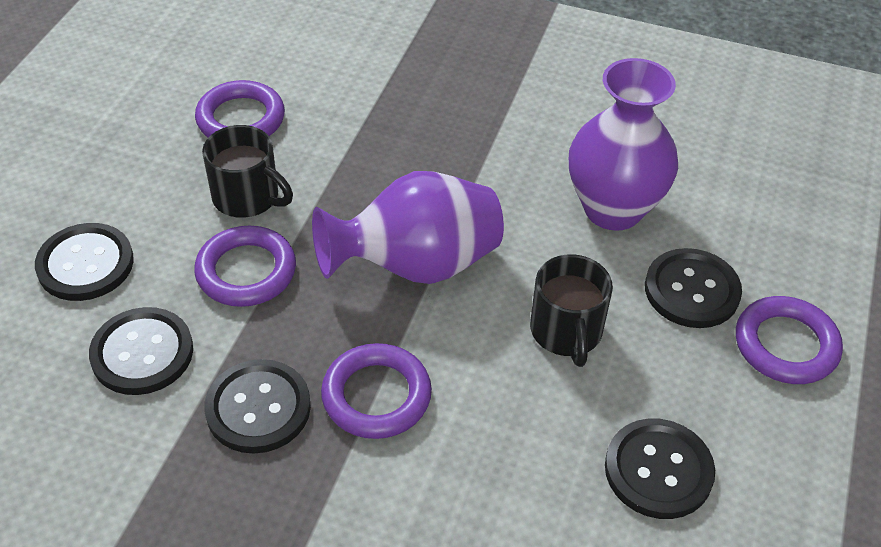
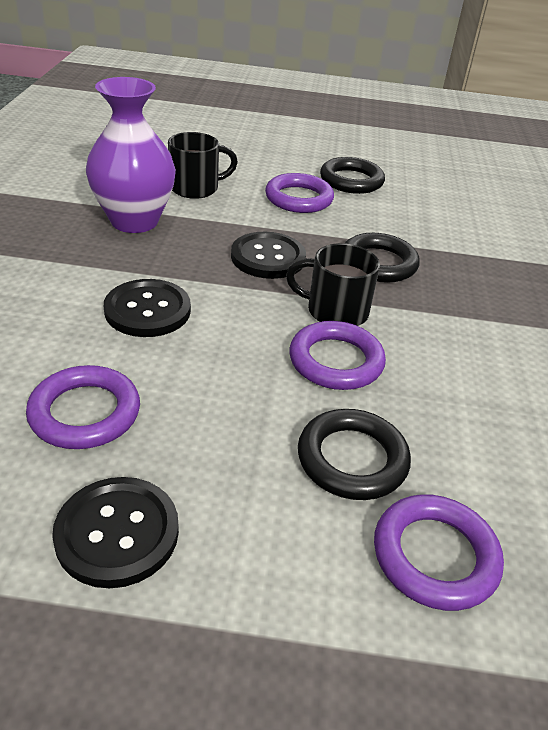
black button: 5 -> 3
black ring: 0 -> 3
purple vase: 2 -> 1

